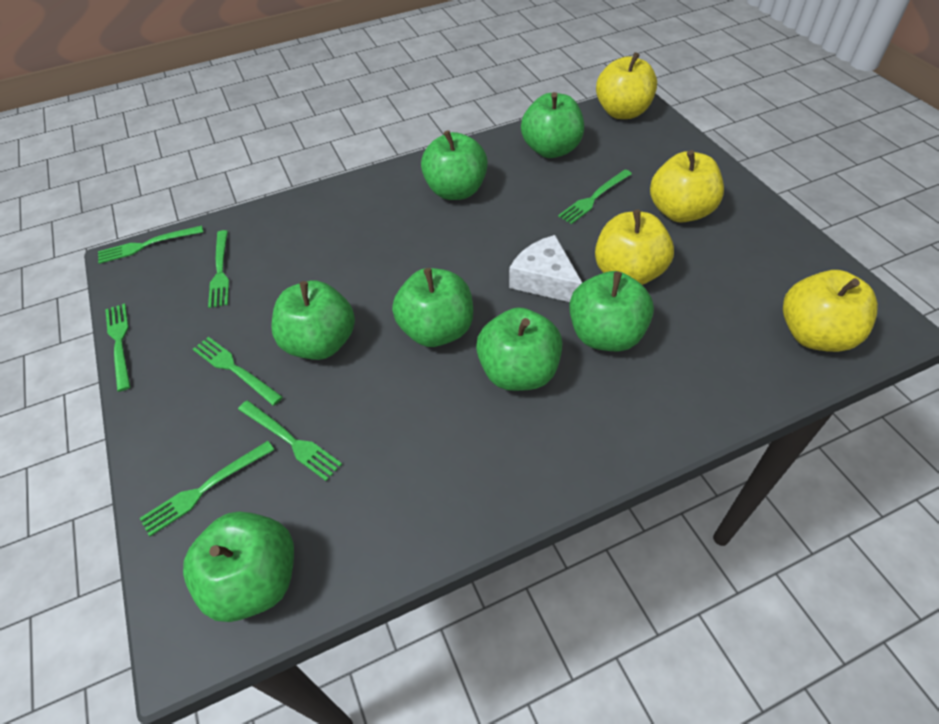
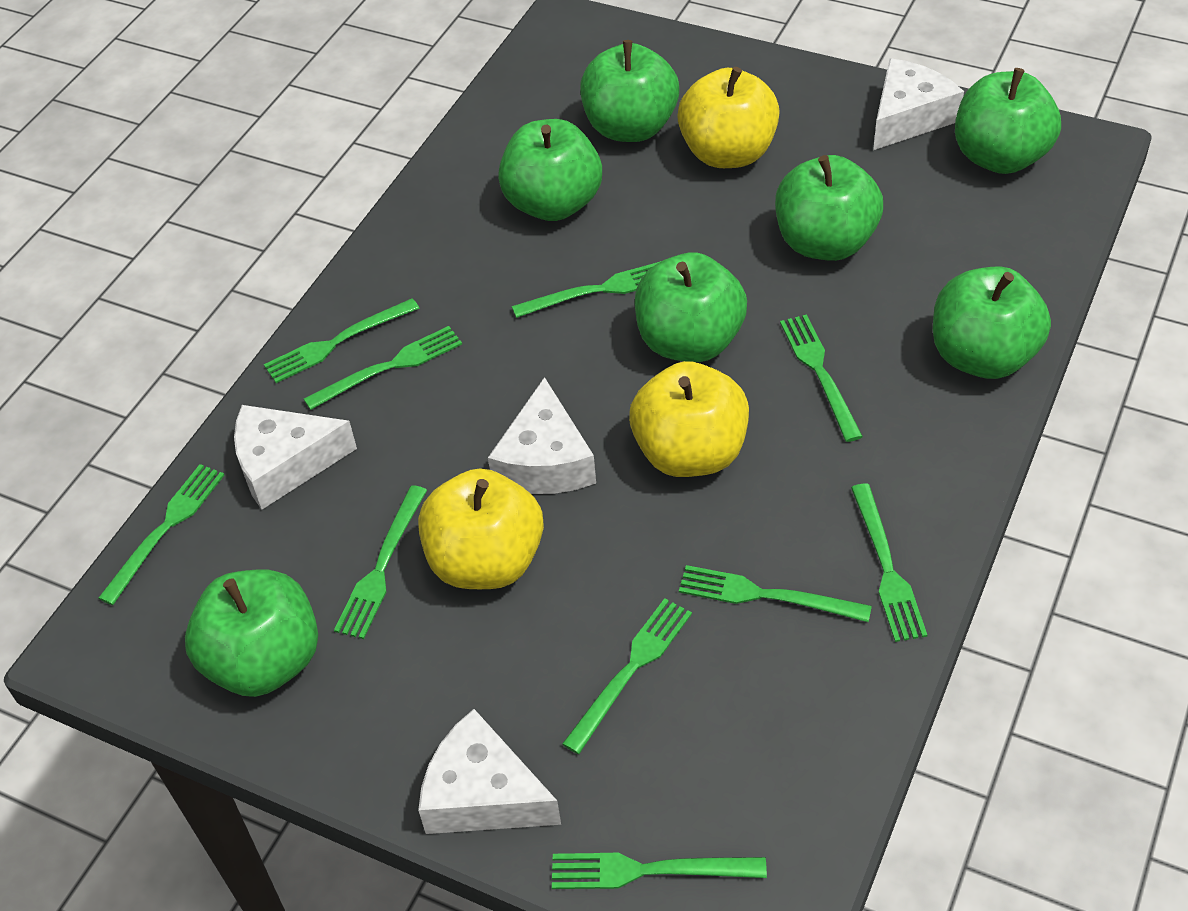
green fork: 7 -> 10
white cheese: 1 -> 4
yellow apple: 4 -> 3

